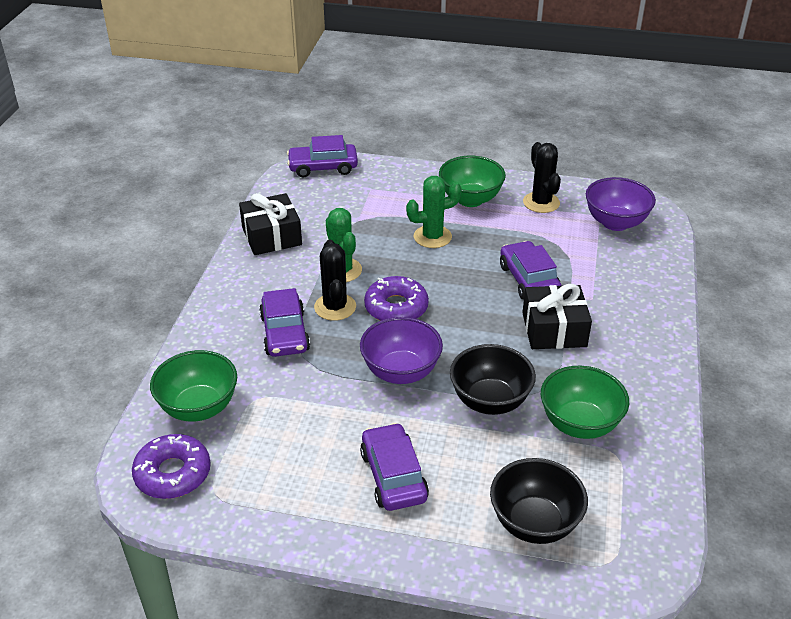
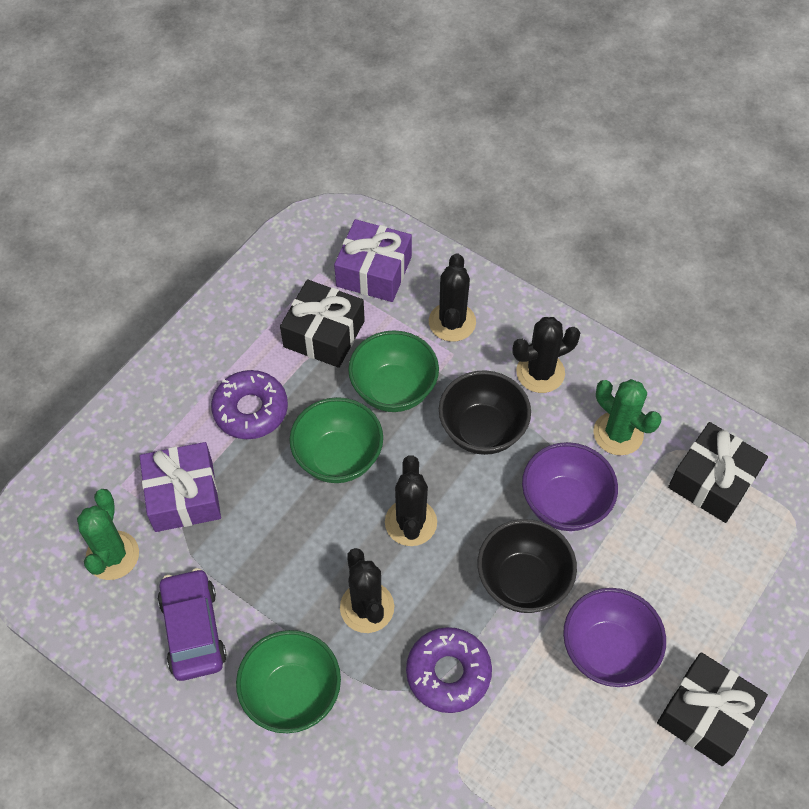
black cactus: 2 -> 4
black gift: 2 -> 3
purple car: 4 -> 1
purple gift: 0 -> 2

